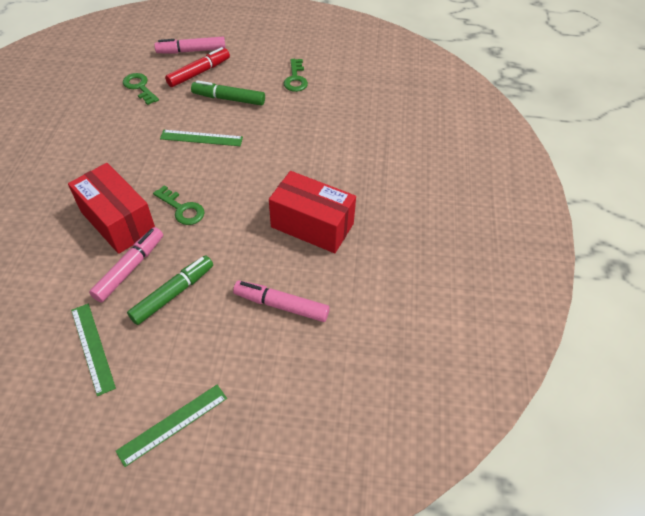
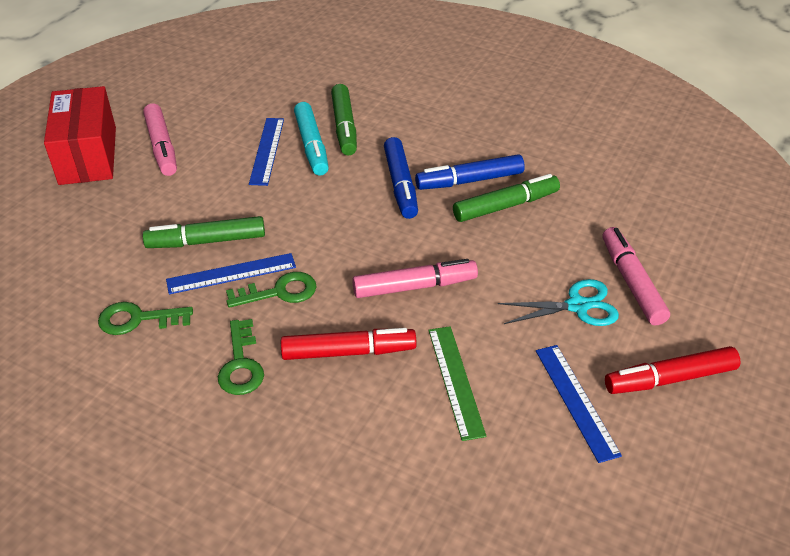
blue marker: 0 -> 2
blue ruler: 0 -> 3
green marker: 2 -> 3
green ruler: 3 -> 1
red box: 2 -> 1
red marker: 1 -> 2
turquoise marker: 0 -> 1
turquoise scissors: 0 -> 1

